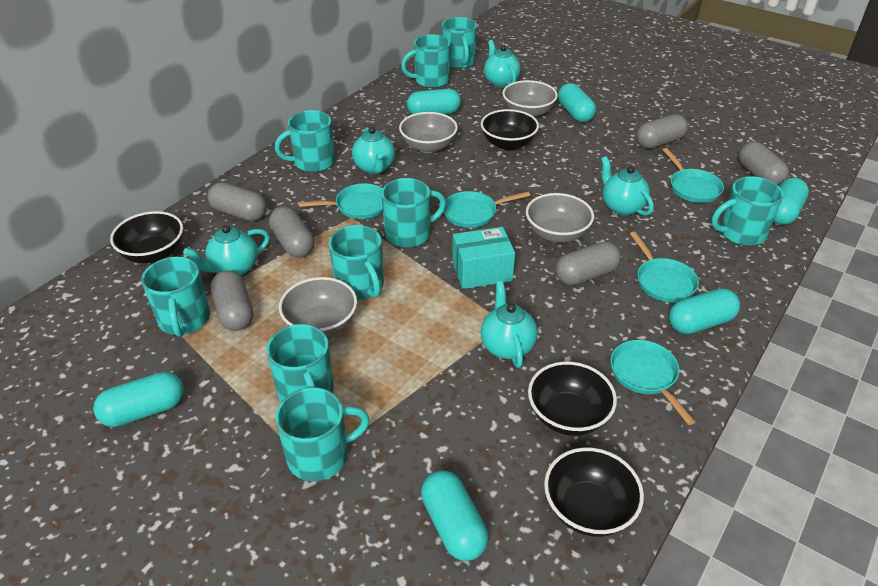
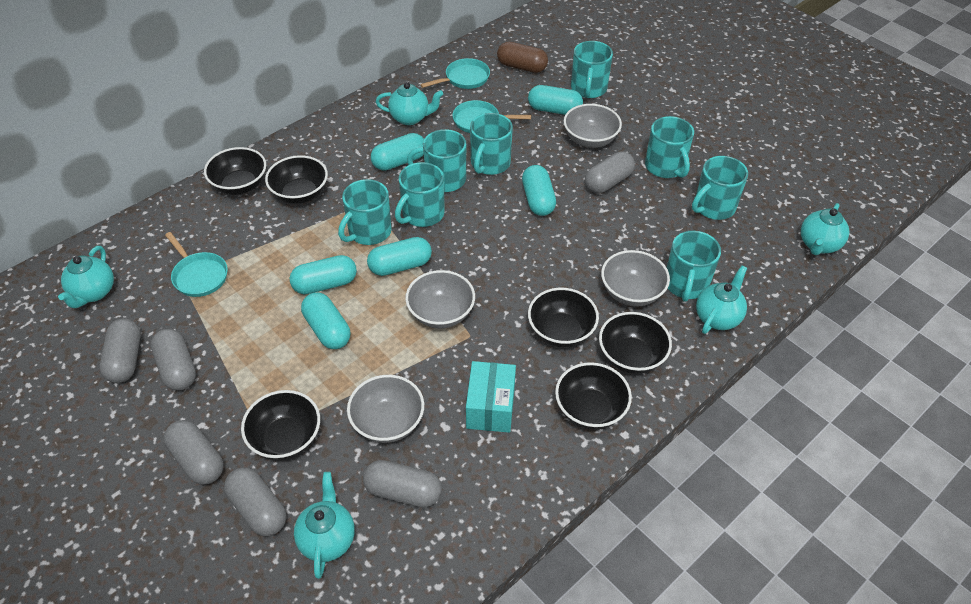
black bowl: 4 -> 6
brown capsule: 0 -> 1
turquoise mug: 9 -> 8
turquoise pan: 5 -> 3

